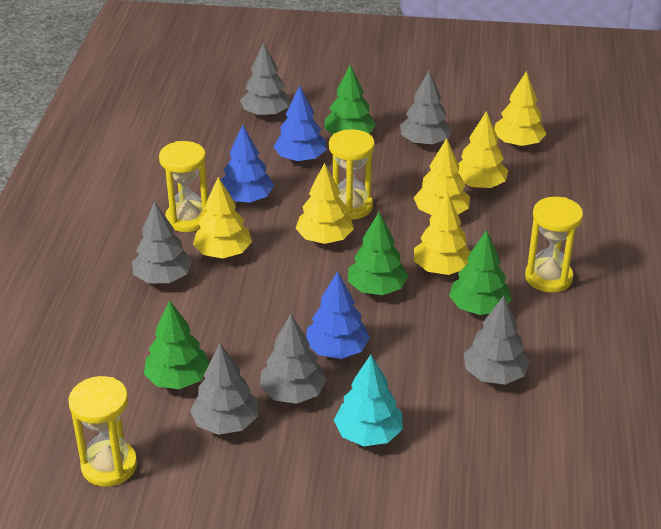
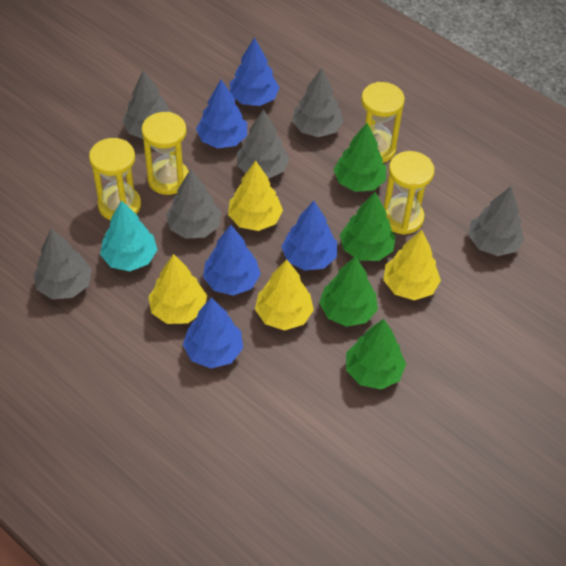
blue tree: 3 -> 5
yellow tree: 6 -> 4

